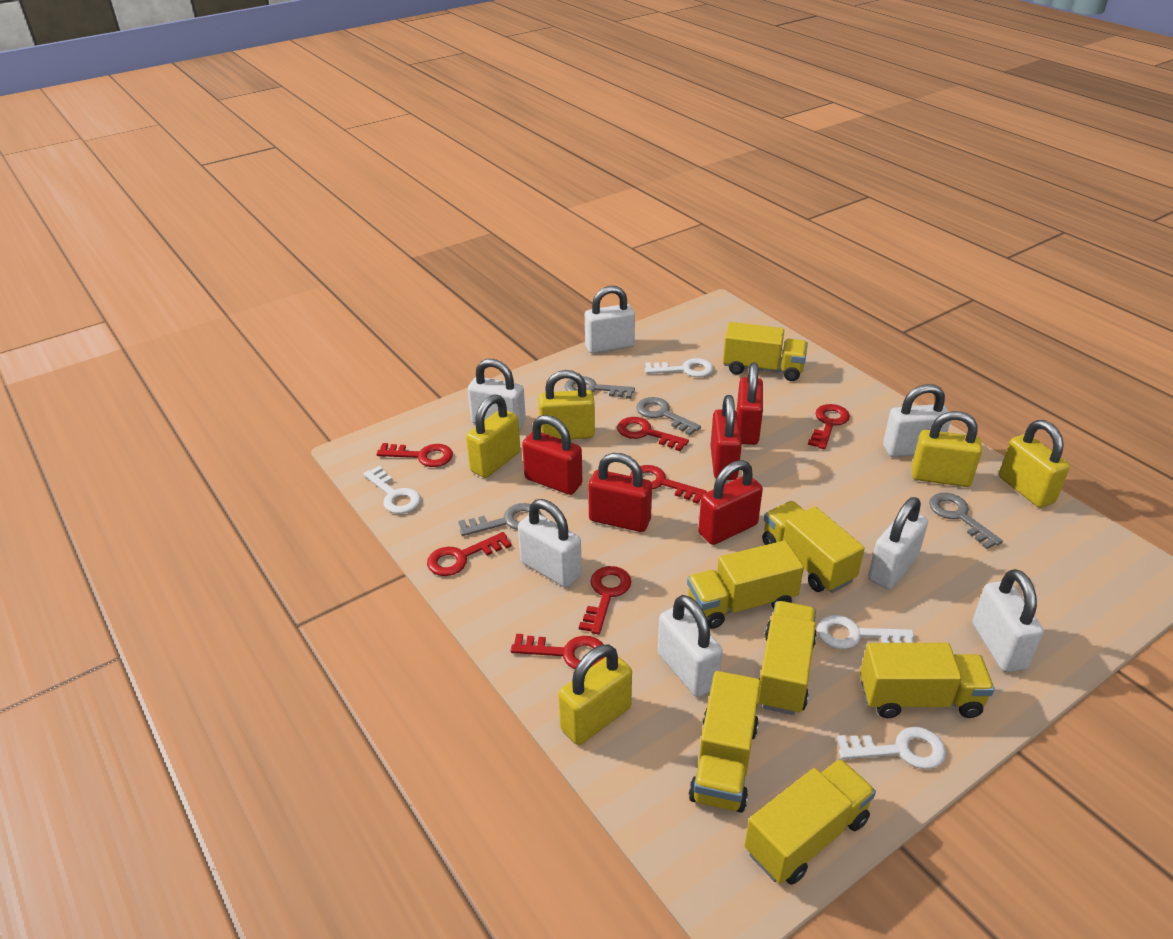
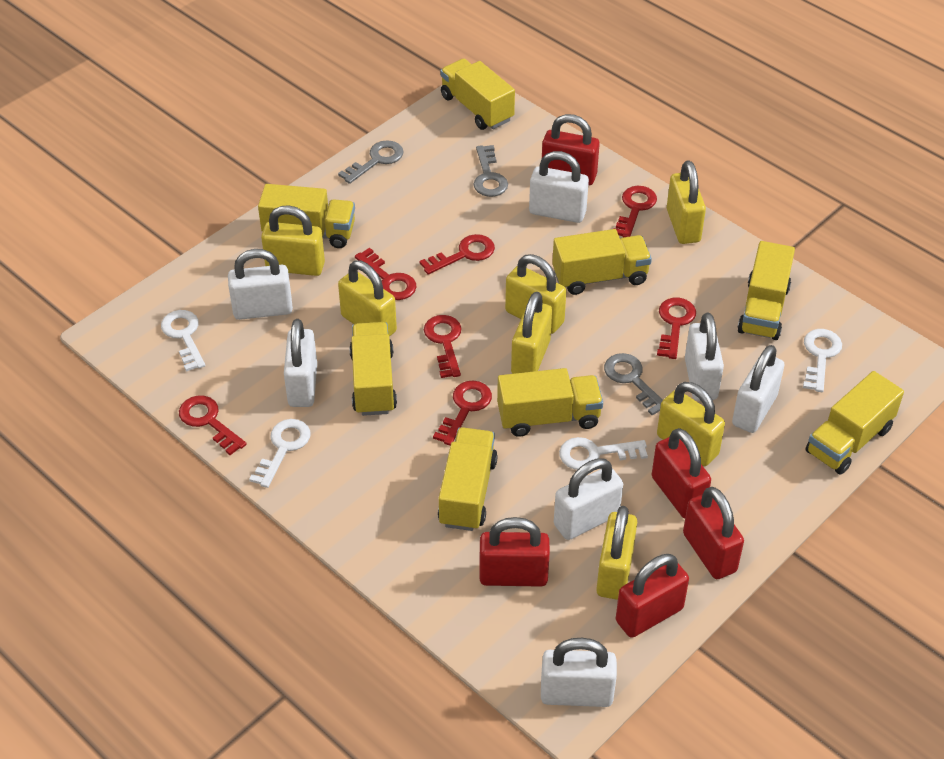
grey key: 4 -> 3
yellow padlock: 5 -> 7
yellow truck: 7 -> 8

